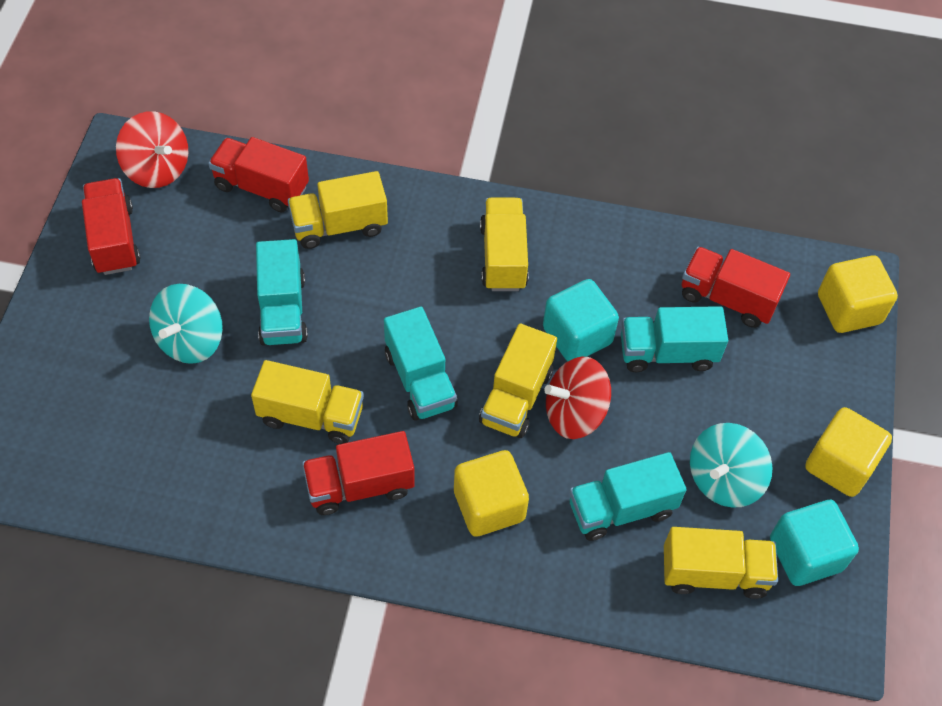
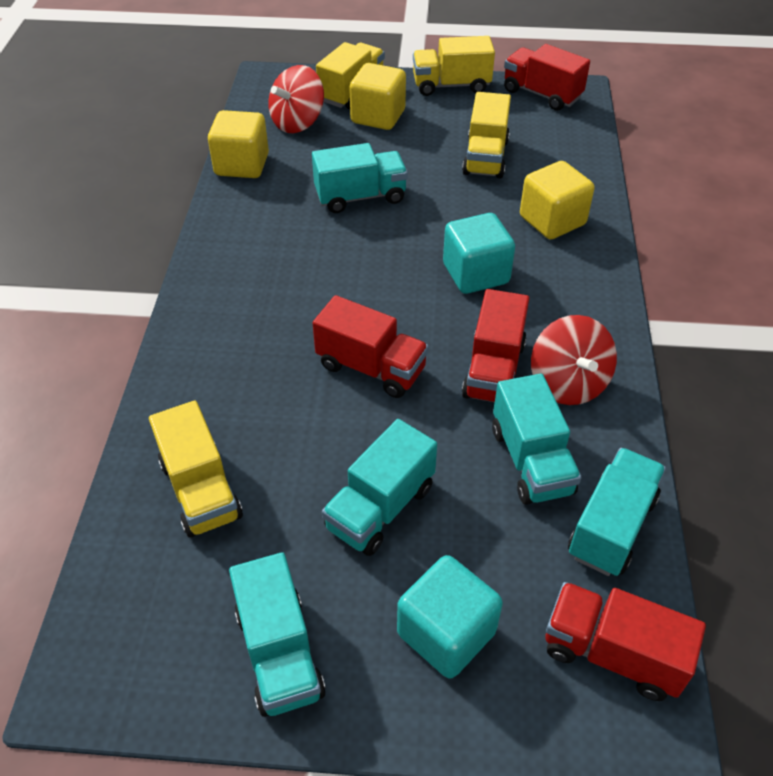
turquoise spinning top: 2 -> 0
turquoise truck: 4 -> 5
yellow truck: 5 -> 4

